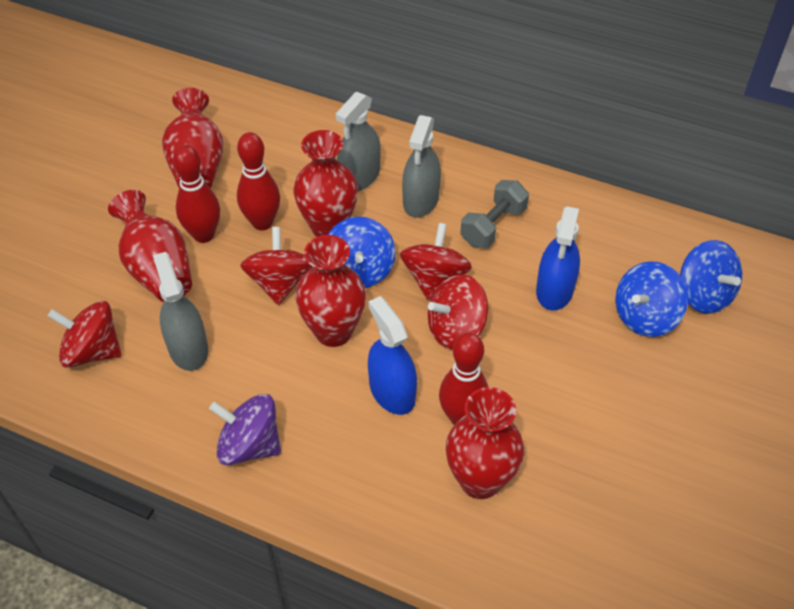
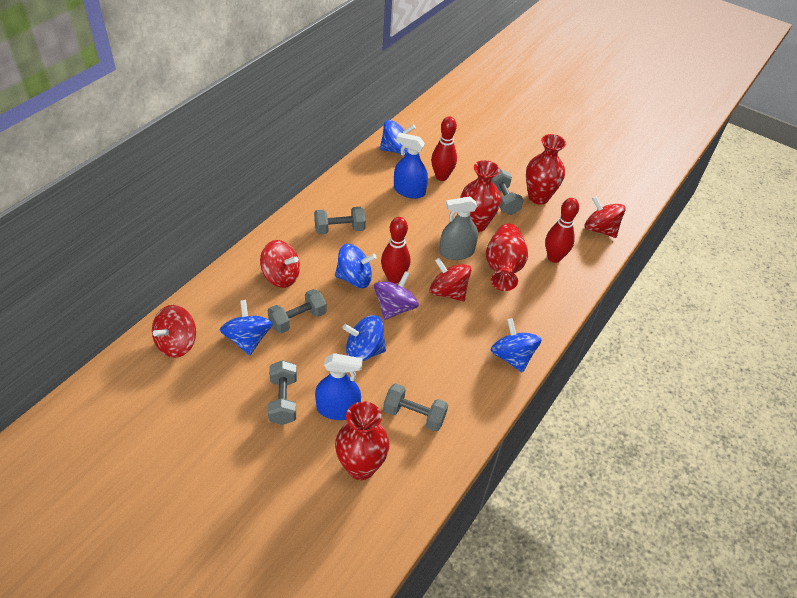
blue spinning top: 3 -> 5
grey dumbbell: 1 -> 5
grey spray bottle: 3 -> 1
red vase: 5 -> 4

